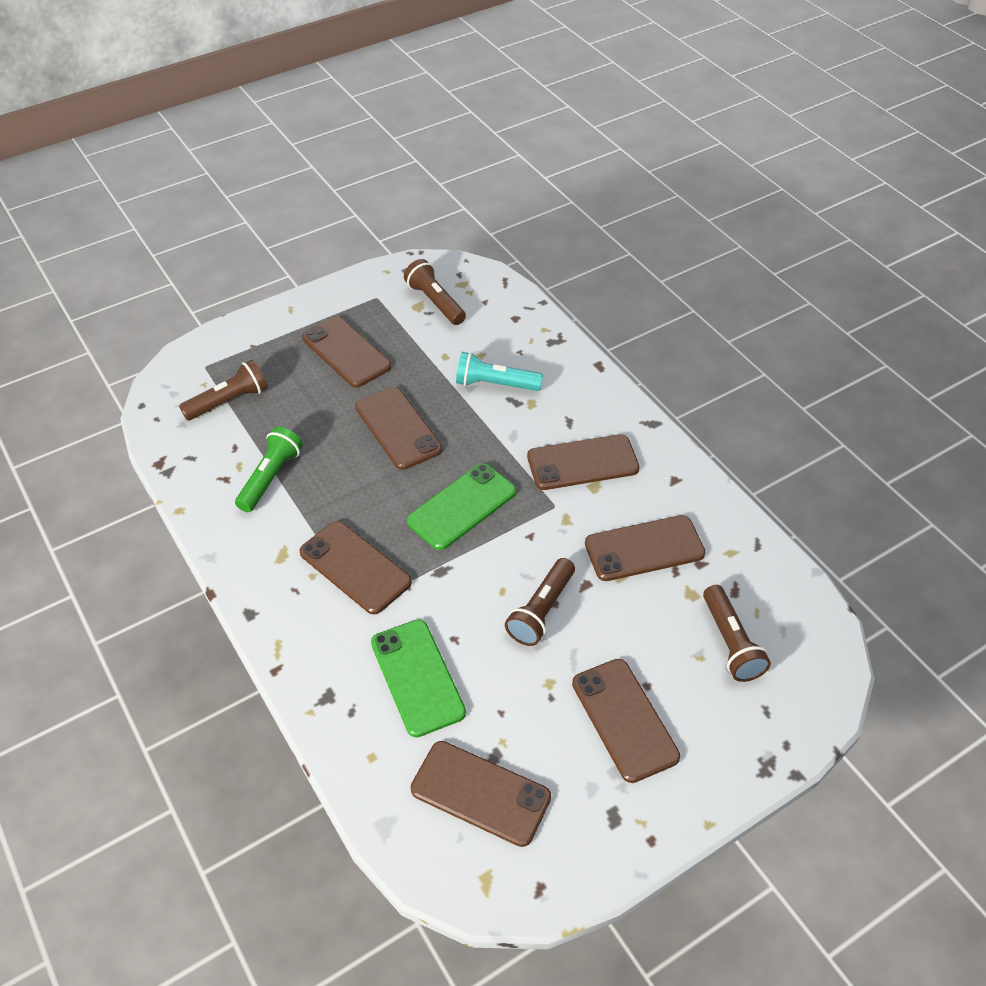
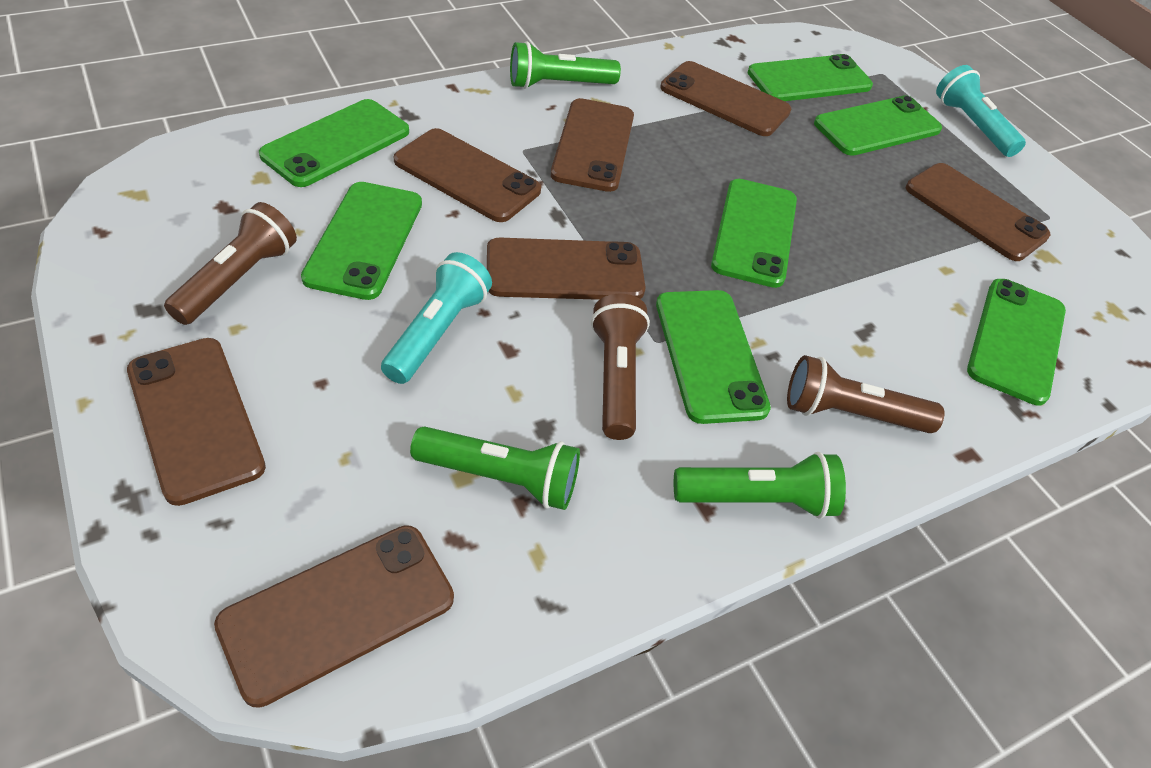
brown flashlight: 4 -> 3
green flashlight: 1 -> 3
green phone: 2 -> 7
turquoise flashlight: 1 -> 2

